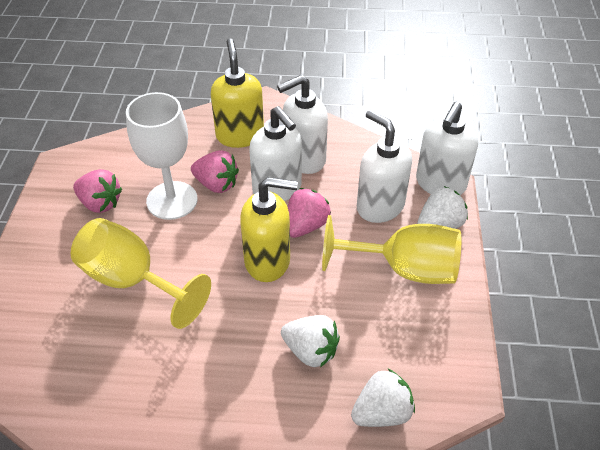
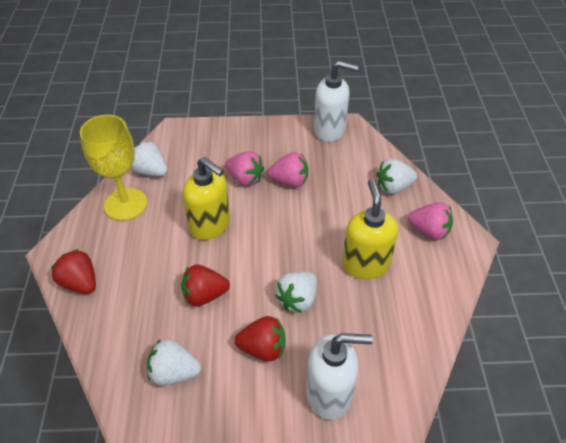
red strawberry: 0 -> 3
white goblet: 1 -> 0
white soap dispenser: 4 -> 2
white strawberry: 3 -> 4
yellow goblet: 2 -> 1

